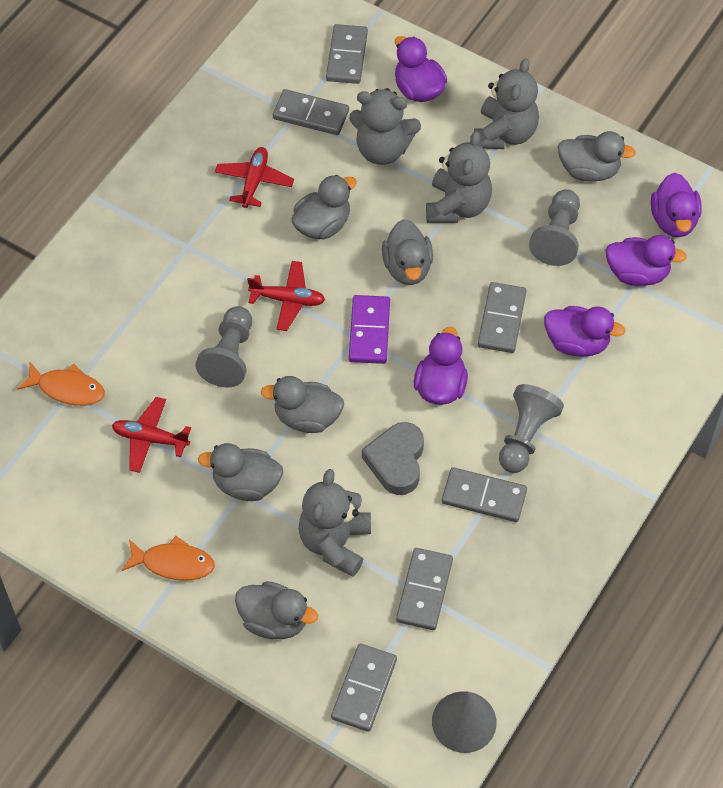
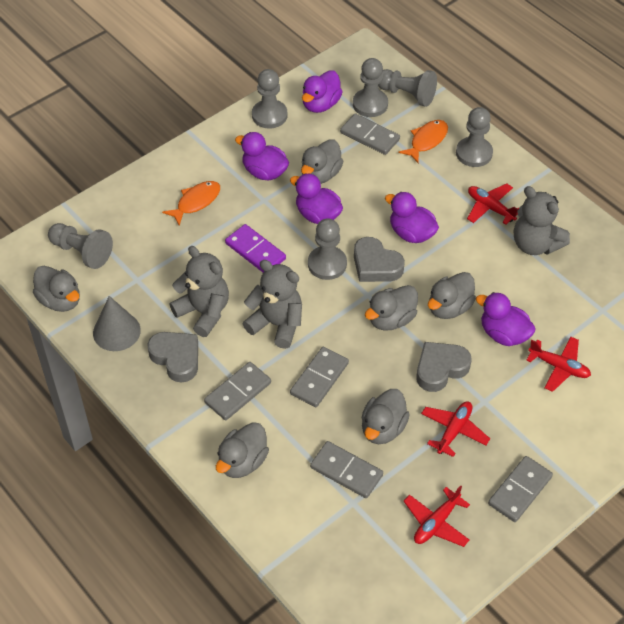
grey domino: 6 -> 5
grey heart: 1 -> 3
grey pawn: 3 -> 6
grey teddy bear: 4 -> 3
red plane: 3 -> 4

